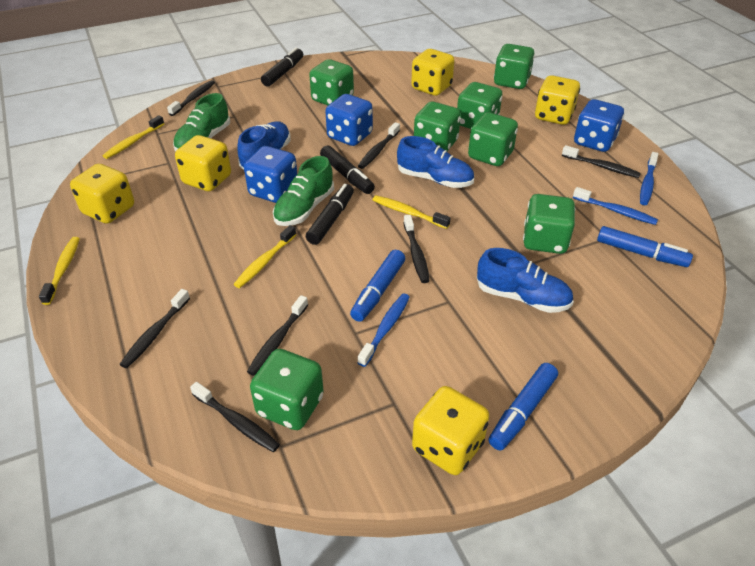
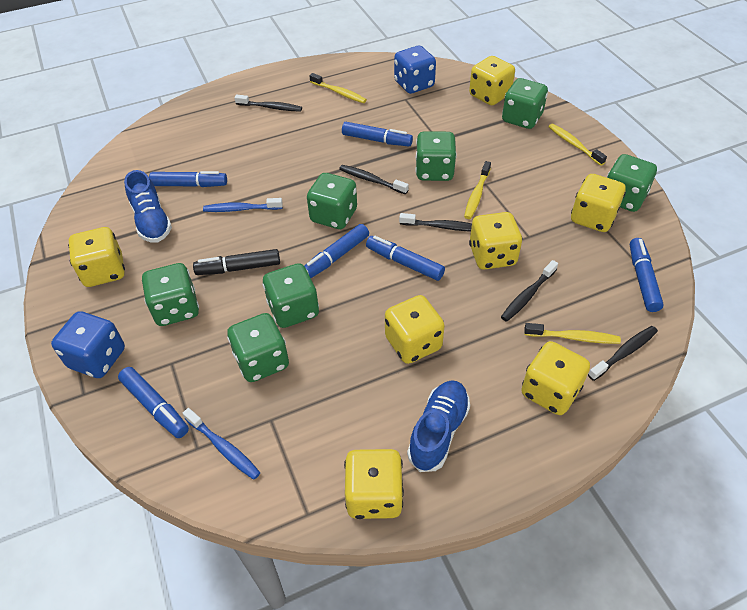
black marker: 3 -> 1
black toothbrush: 7 -> 5
blue dice: 3 -> 2
blue marker: 3 -> 6
blue shoe: 3 -> 2
blue toothbrush: 3 -> 2
green shoe: 2 -> 0
yellow dice: 5 -> 7

